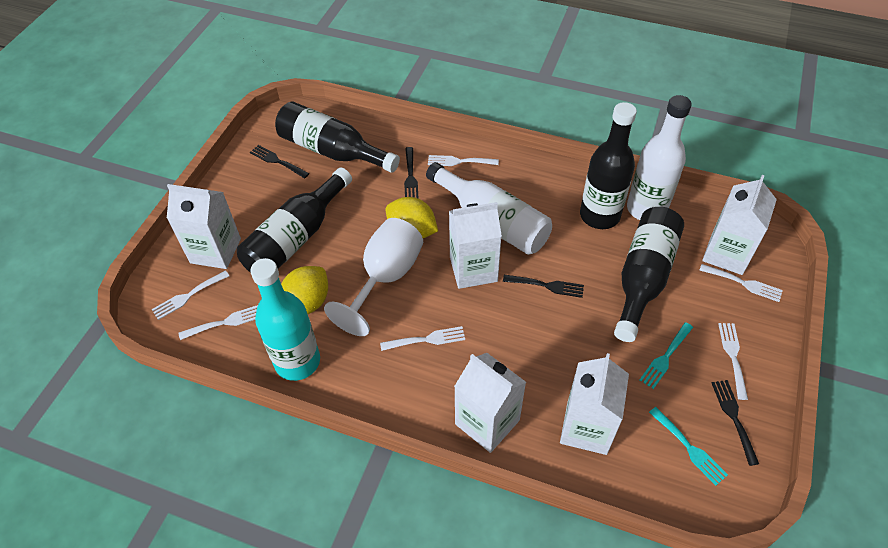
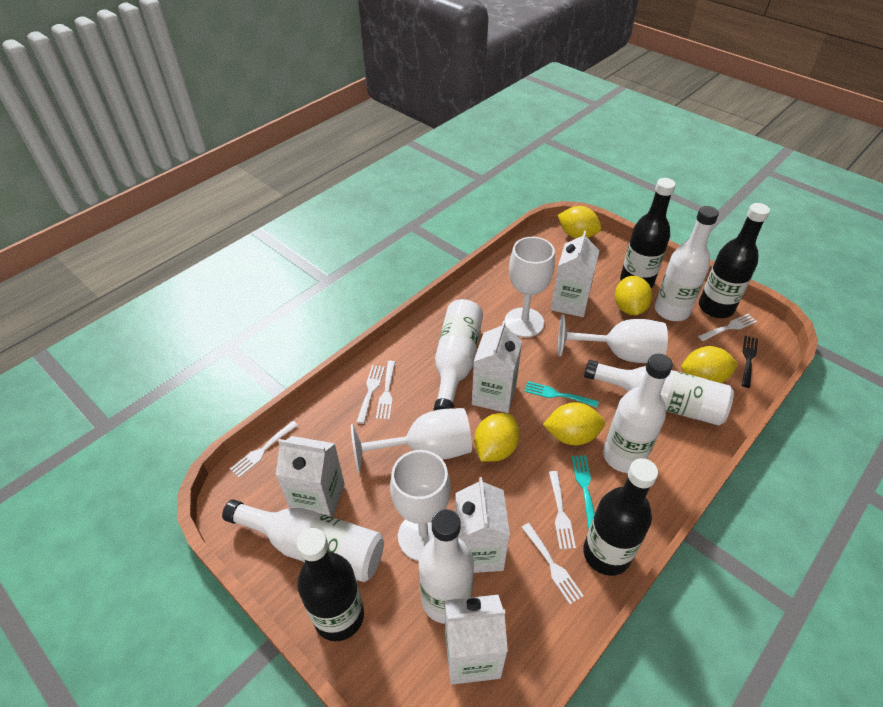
black fork: 4 -> 1
turquoise bottle: 1 -> 0
white bottle: 2 -> 6
white goblet: 1 -> 4
yellow lemon: 2 -> 5

